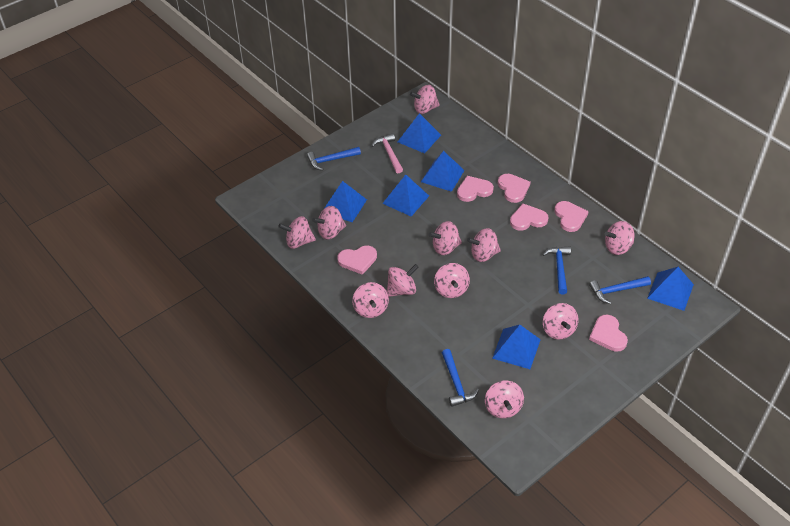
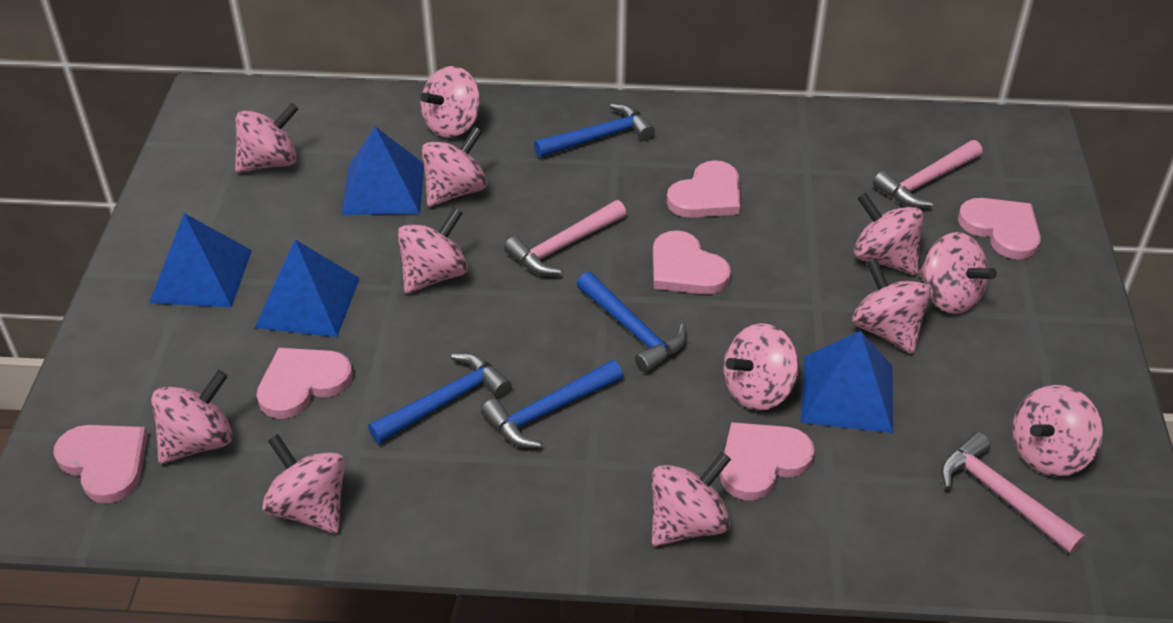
blue pyramid: 6 -> 4
pink hammer: 1 -> 3
pink spinning top: 11 -> 12

